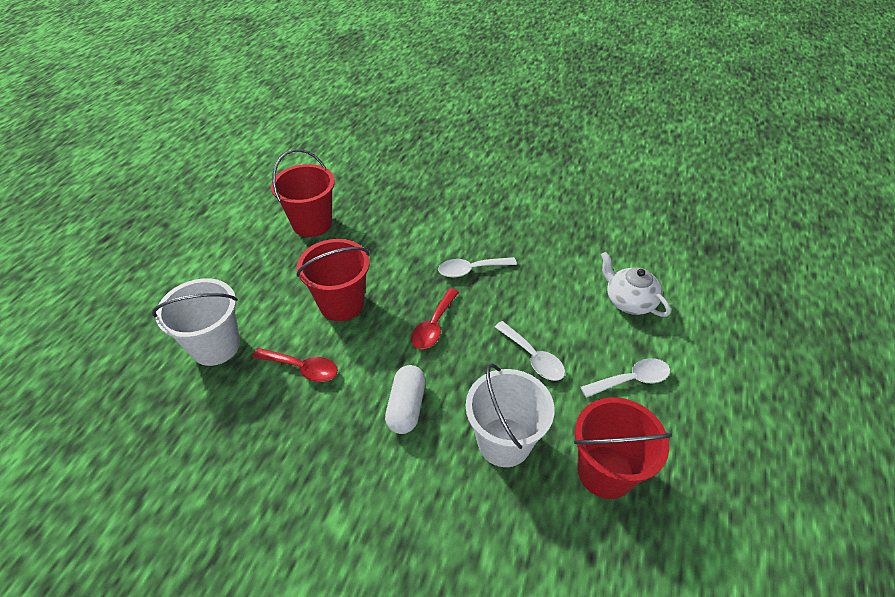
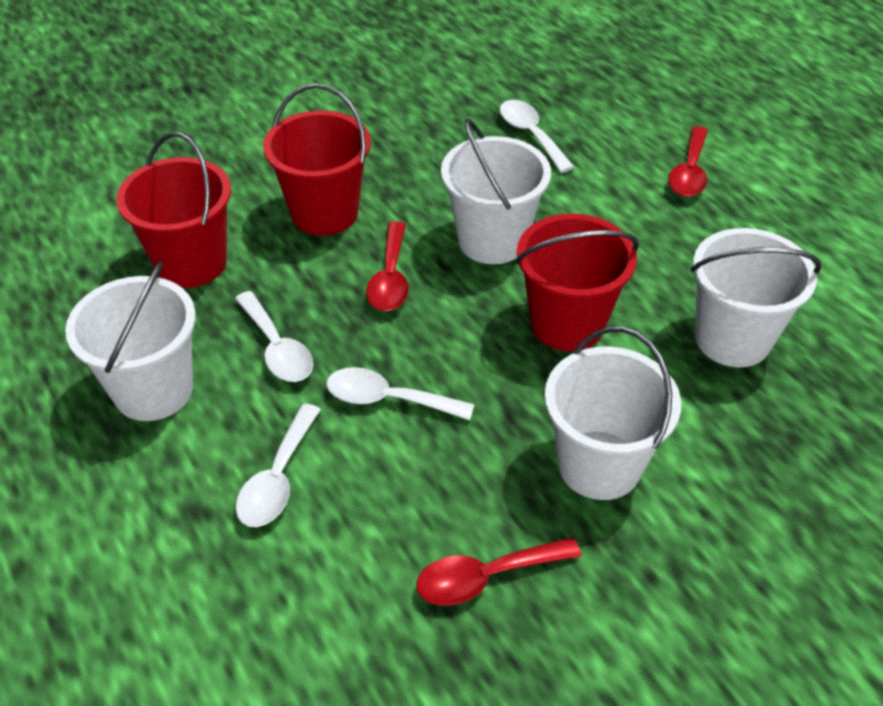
red spoon: 2 -> 3
white bucket: 2 -> 4
white capsule: 1 -> 0
white spoon: 3 -> 4
white teapot: 1 -> 0

